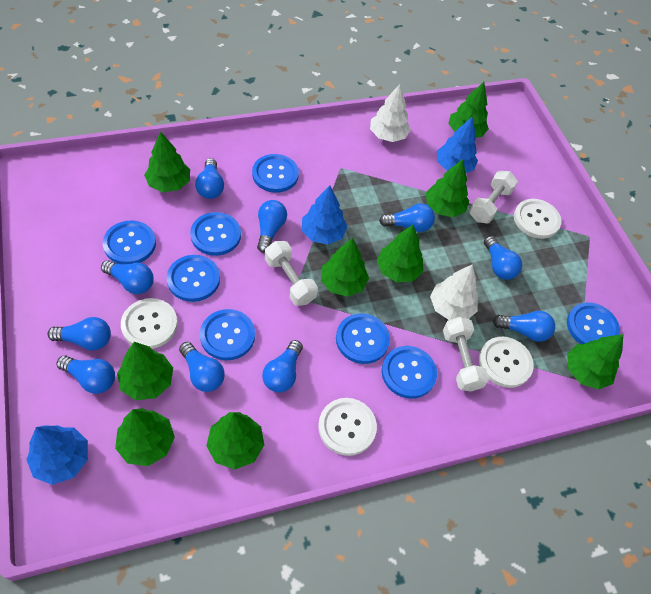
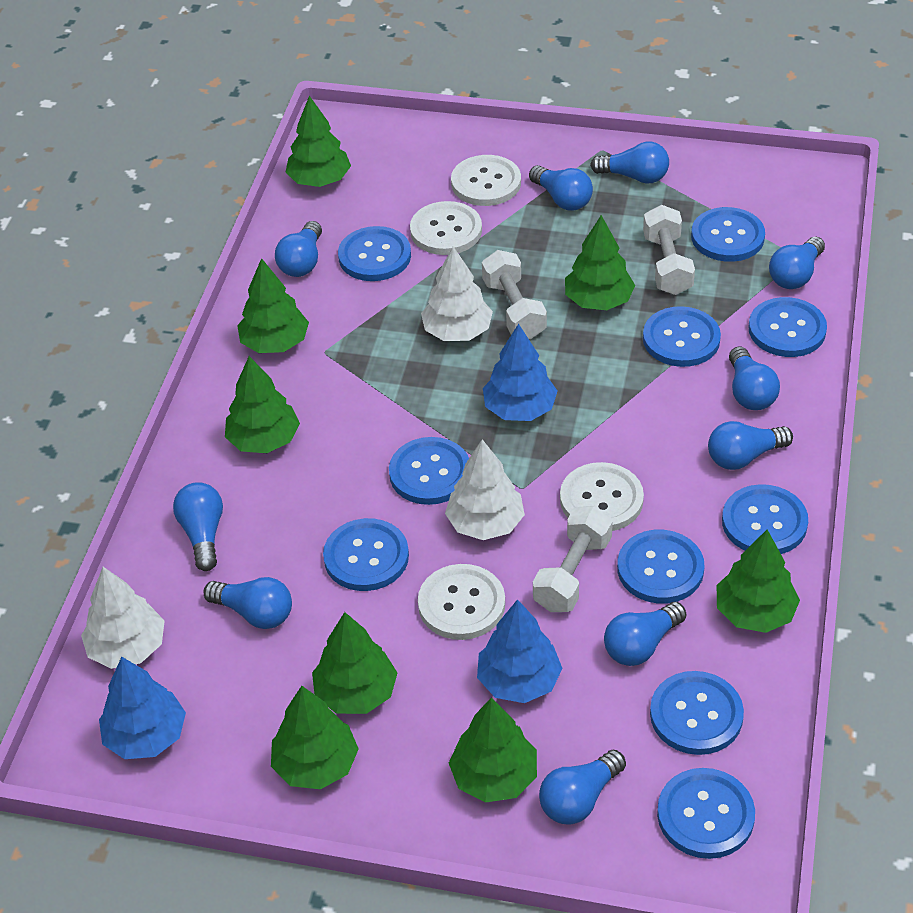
blue button: 8 -> 10
green tree: 9 -> 8
white tree: 2 -> 3

